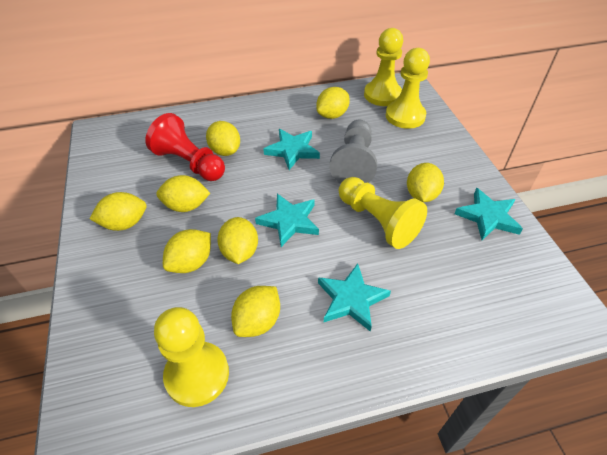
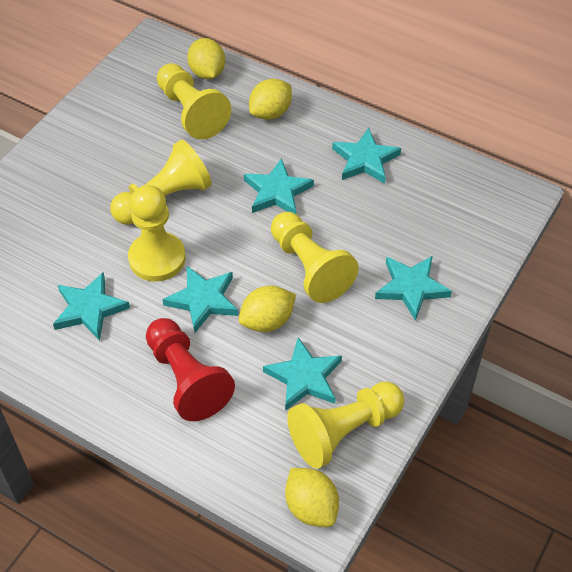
grey pawn: 1 -> 0
turquoise star: 4 -> 6
yellow lemon: 8 -> 4
yellow pawn: 4 -> 5

